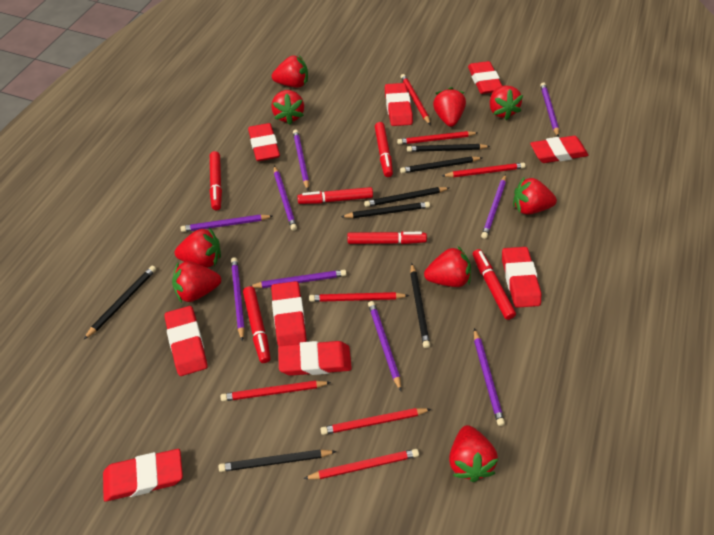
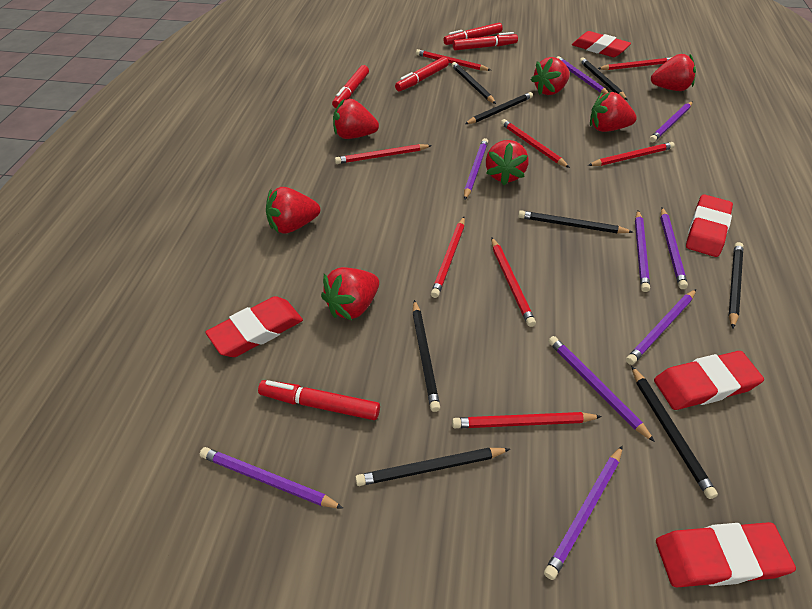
black pencil: 7 -> 8
red eraser: 9 -> 5
red marker: 6 -> 5
red pencil: 7 -> 8
red strawberry: 9 -> 7

